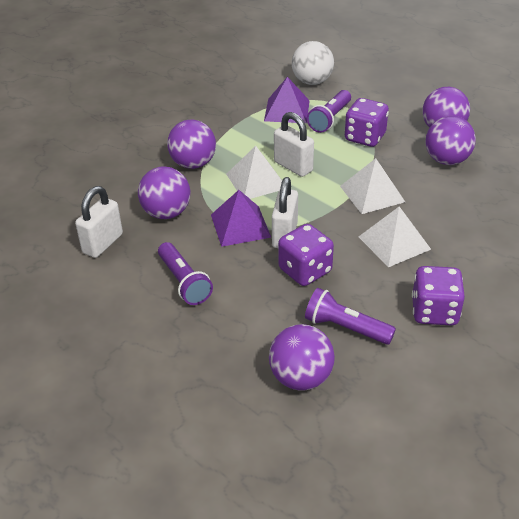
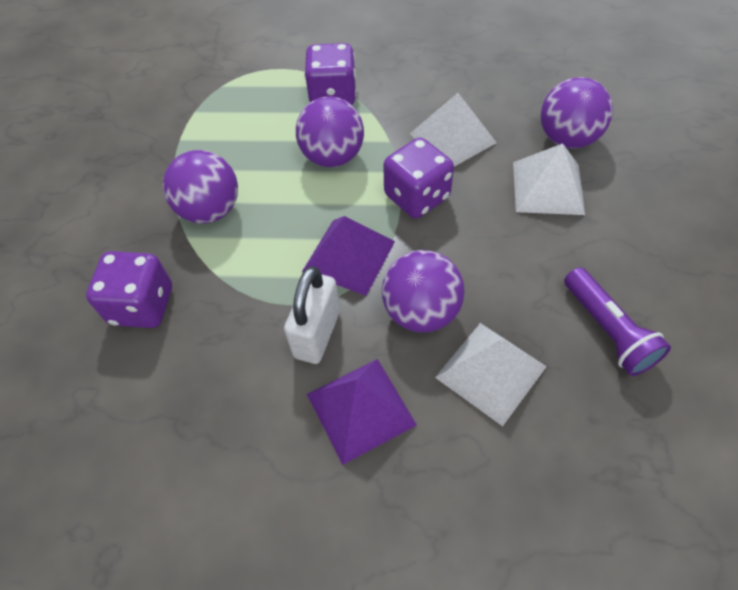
purple ball: 5 -> 4
purple flashlight: 3 -> 1
white ball: 1 -> 0
white padlock: 3 -> 1

